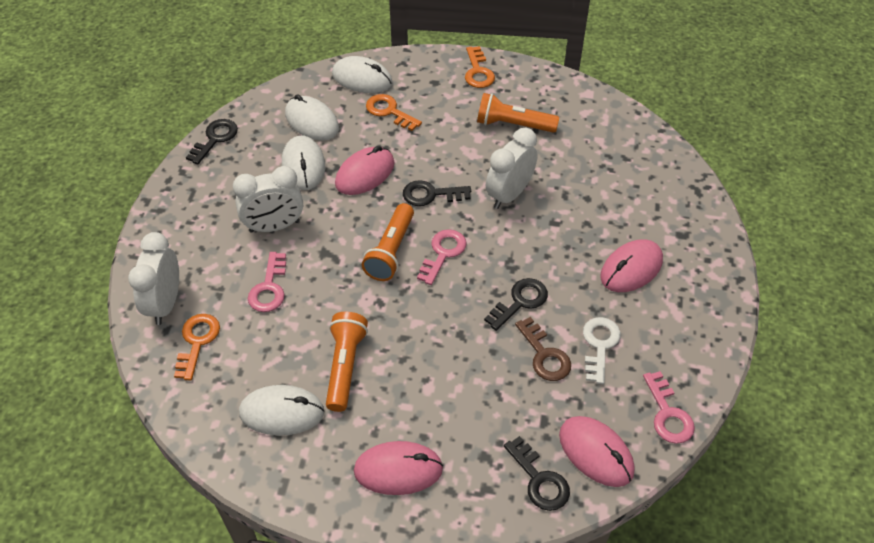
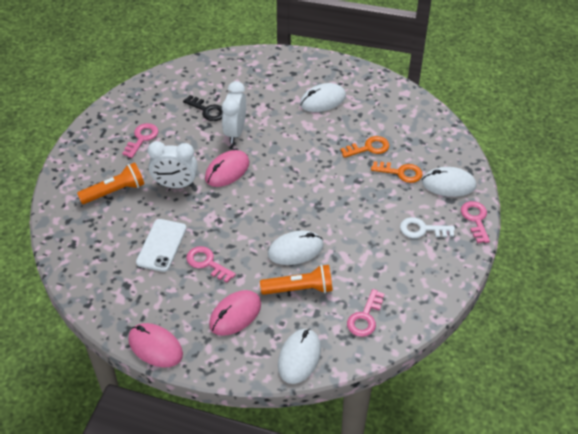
black key: 4 -> 1
brown key: 1 -> 0
orange flashlight: 3 -> 2
orange key: 3 -> 2
pink key: 3 -> 4
pink mouse: 4 -> 3
white clock: 3 -> 2
white phone: 0 -> 1

